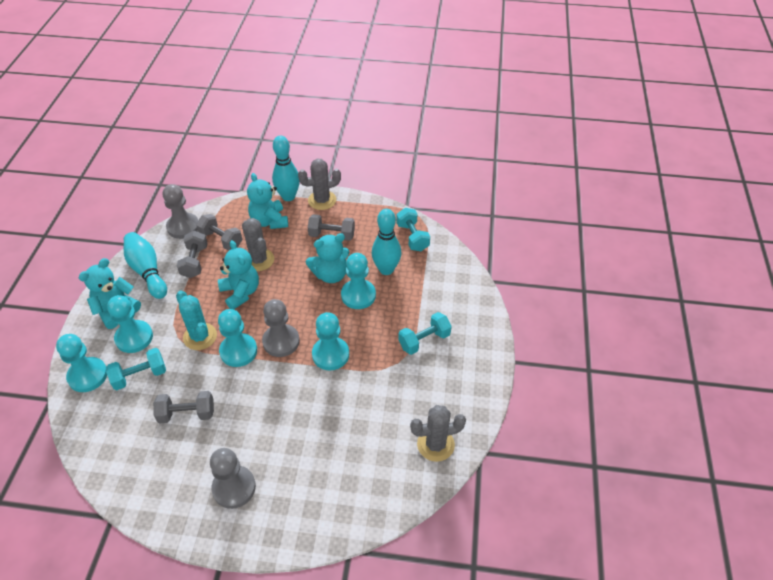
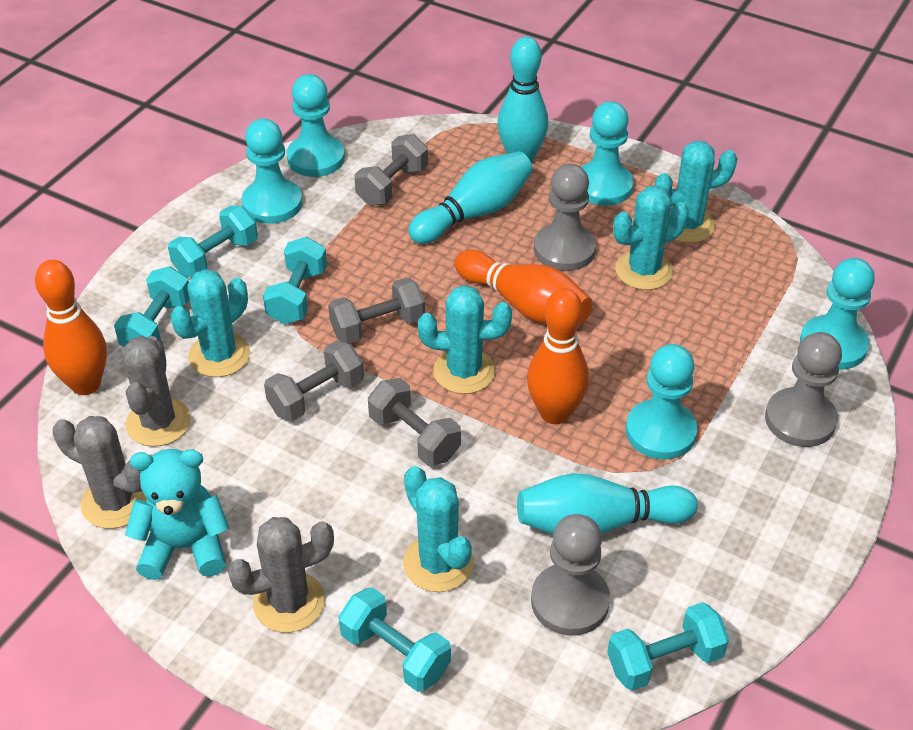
orange bowling pin: 0 -> 3
turquoise cactus: 1 -> 5
turquoise dumbbell: 3 -> 5
turquoise teddy bear: 4 -> 1

